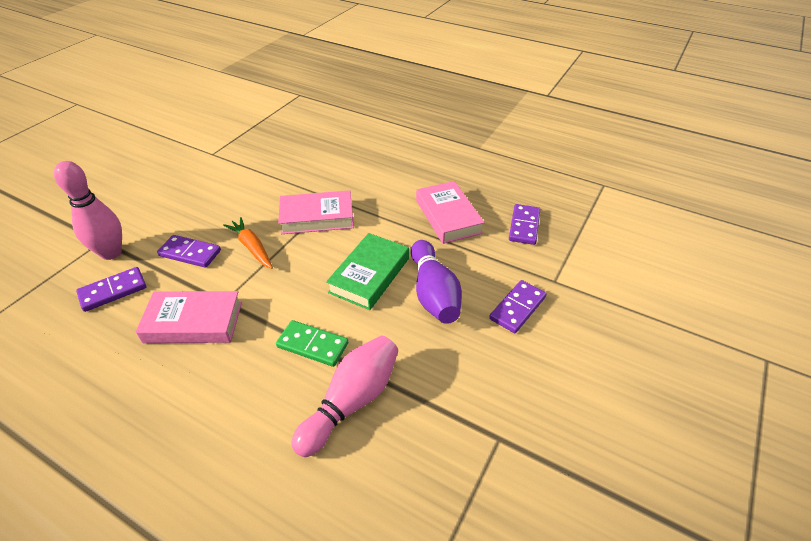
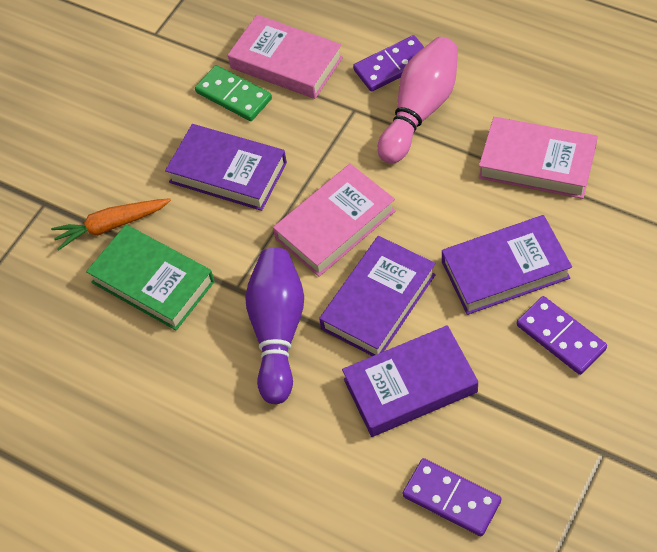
pink bowling pin: 2 -> 1
purple book: 0 -> 4
purple domino: 4 -> 3

